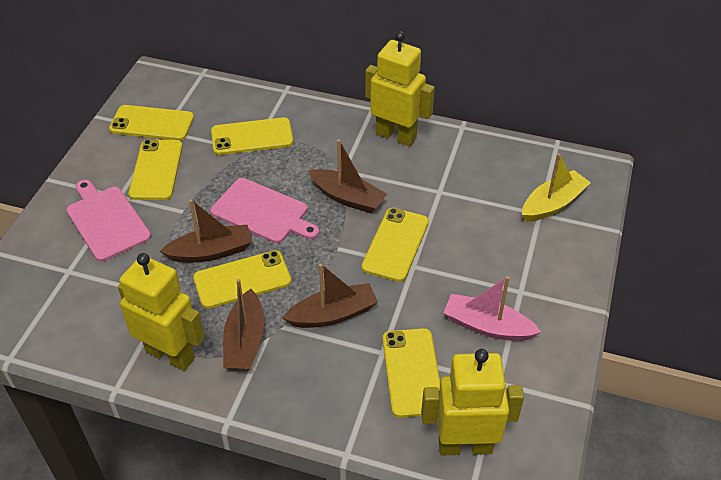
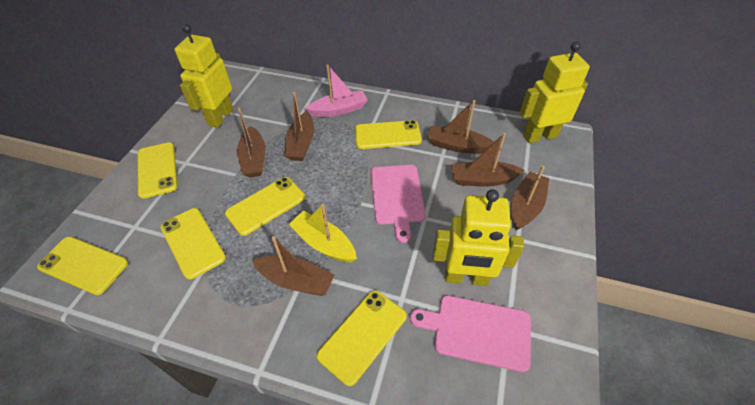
brown boat: 4 -> 6

